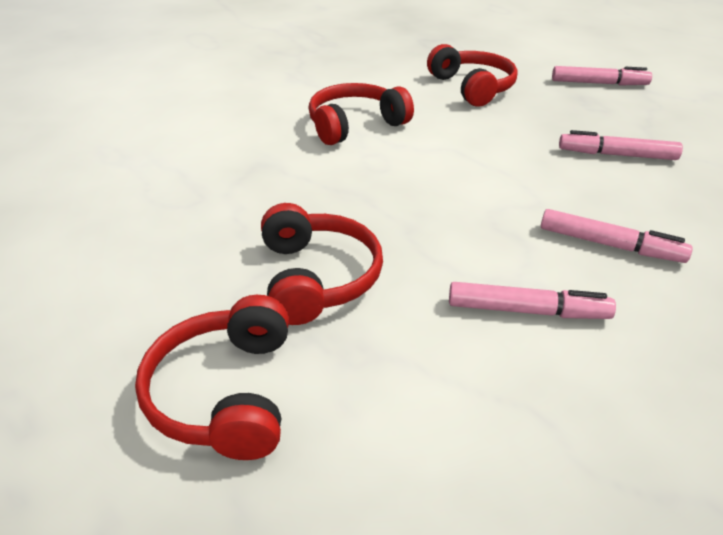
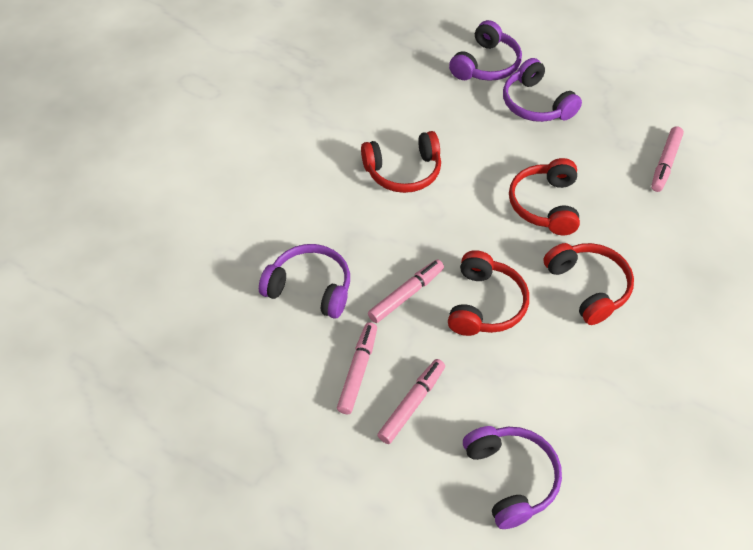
purple headphones: 0 -> 4

